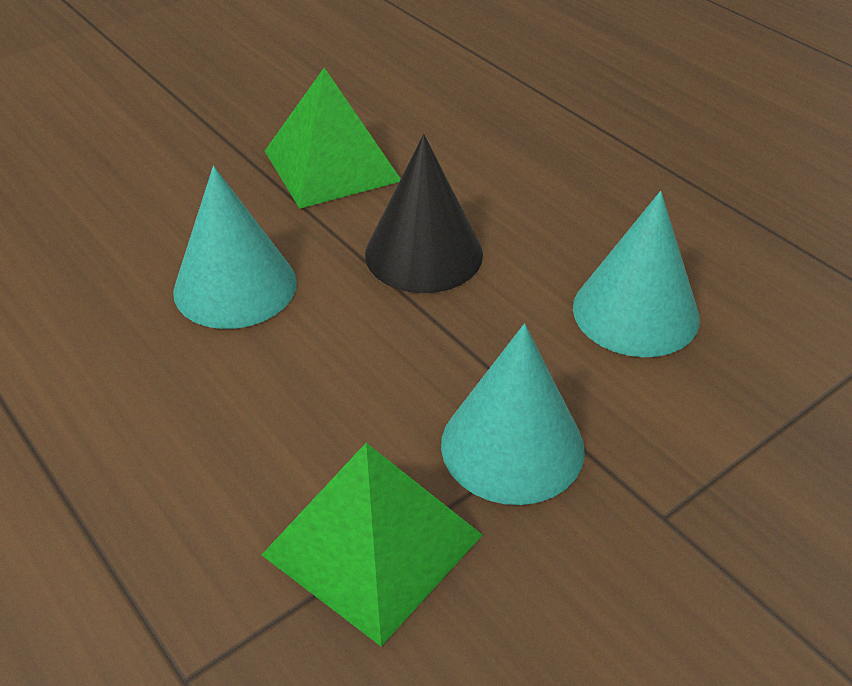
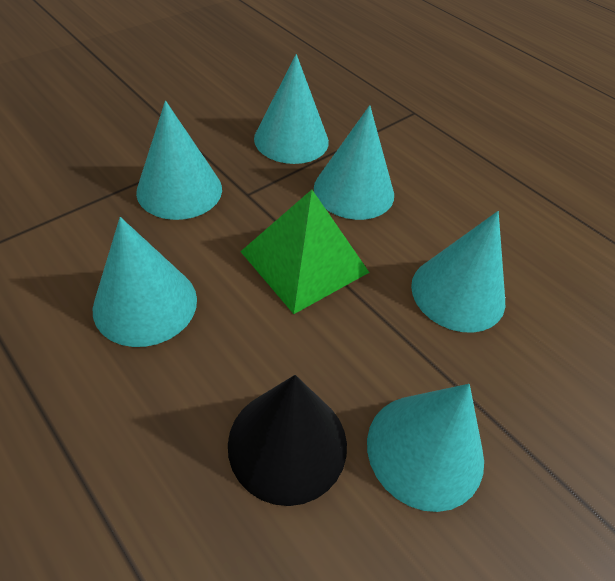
green pyramid: 2 -> 1
turquoise cone: 3 -> 6

